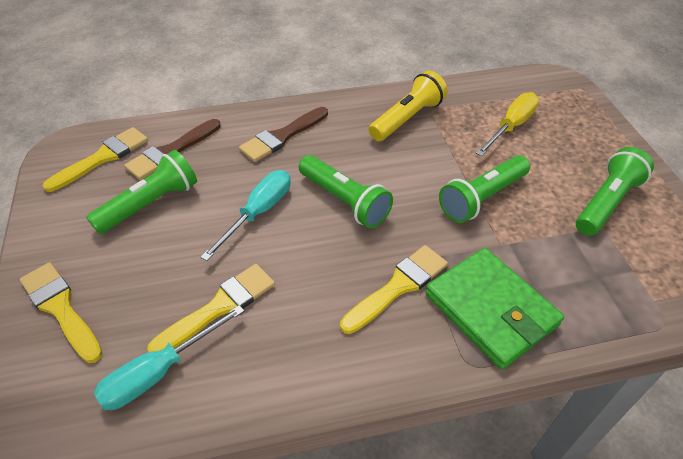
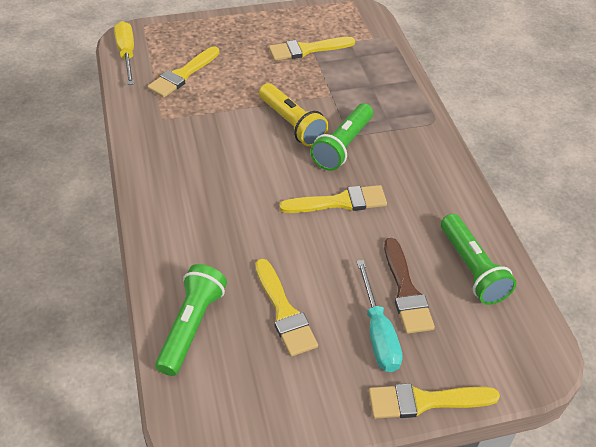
brown brush: 2 -> 1
green flashlight: 4 -> 3
green wallet: 1 -> 0
turquoise screwdriver: 2 -> 1
yellow brush: 4 -> 5

